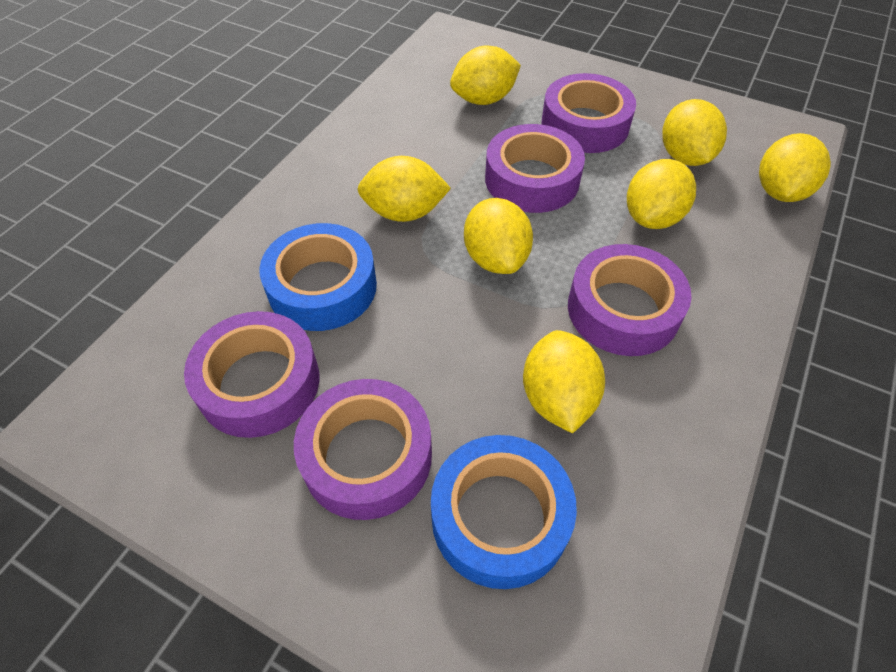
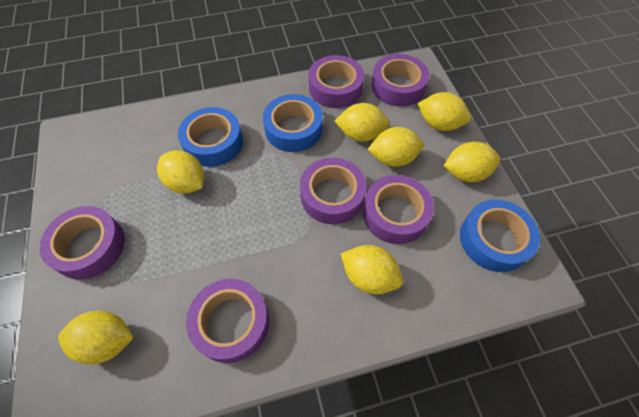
blue tape: 2 -> 3
purple tape: 5 -> 6

